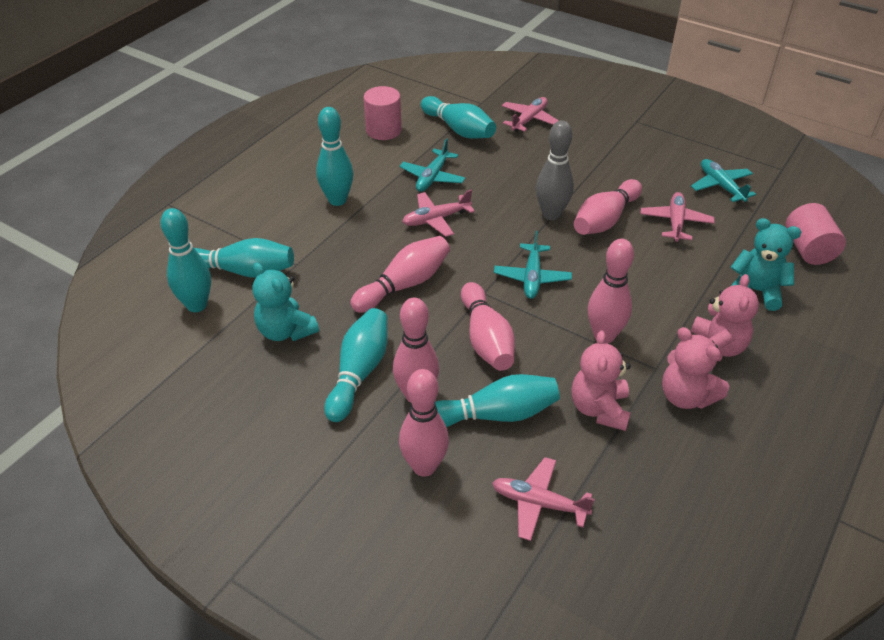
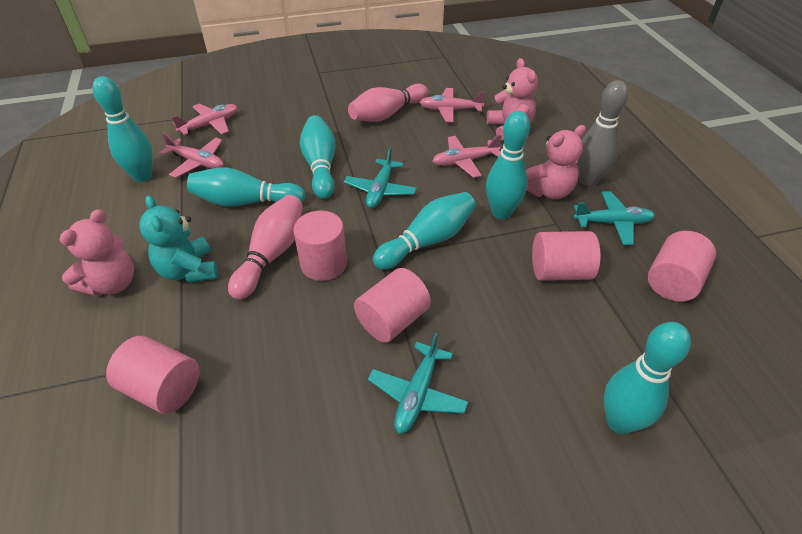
pink bowling pin: 6 -> 2
pink cylinder: 2 -> 5
turquoise teddy bear: 2 -> 1

